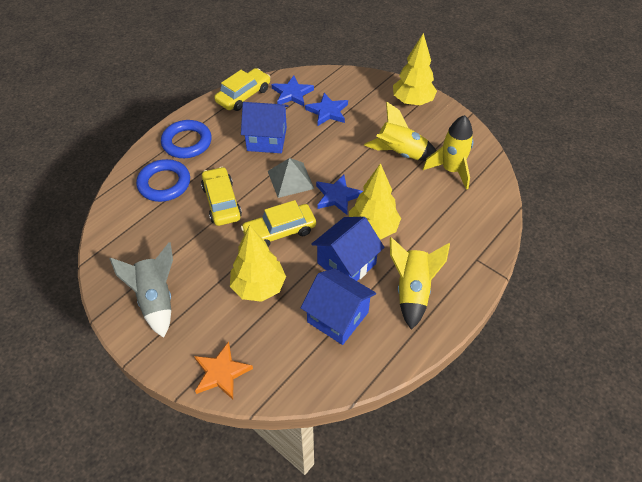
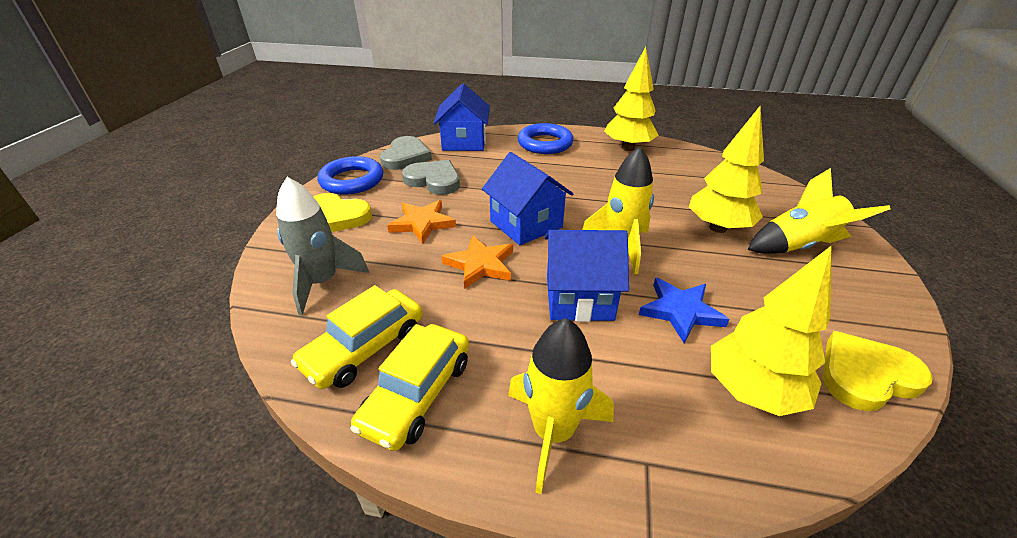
blue star: 3 -> 1
grey heart: 0 -> 2
grey pyramid: 1 -> 0
orange star: 1 -> 2
yellow car: 3 -> 2
yellow heart: 0 -> 2

